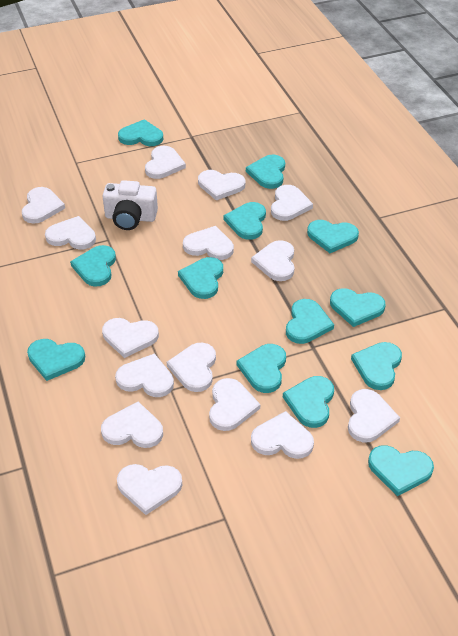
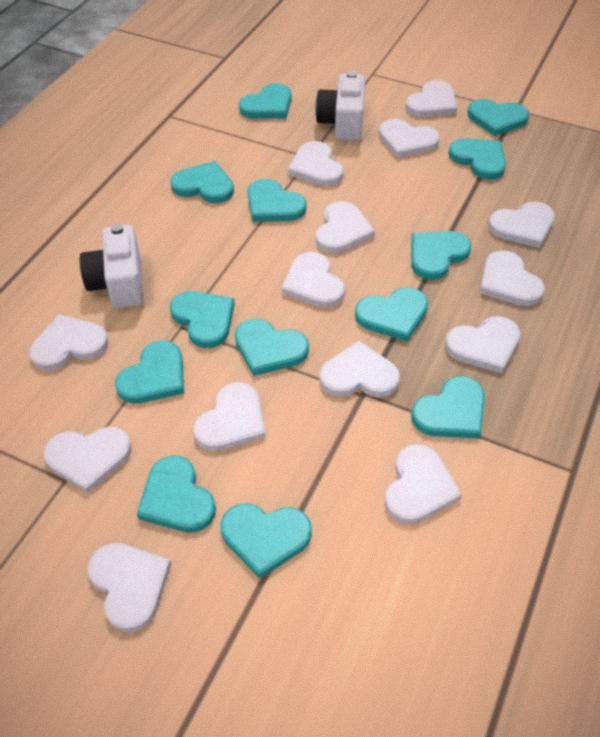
white camera: 1 -> 2
white heart: 15 -> 14

